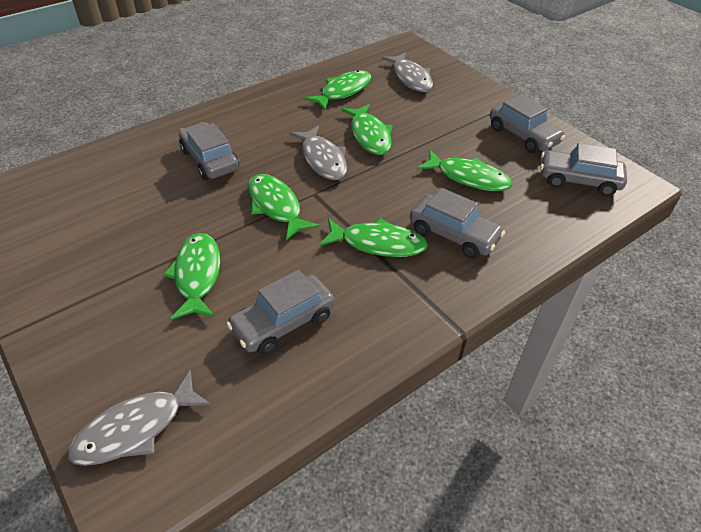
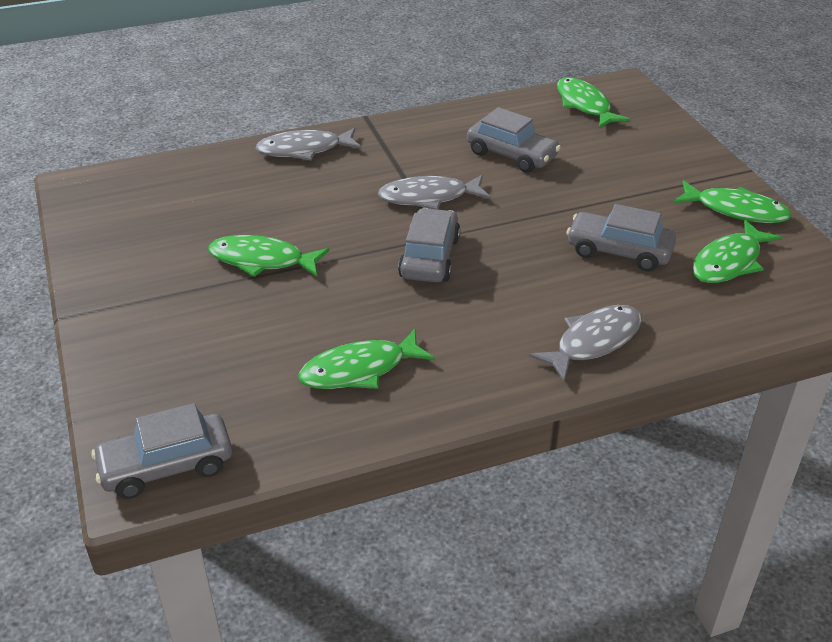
green fish: 6 -> 5
grey car: 5 -> 4

